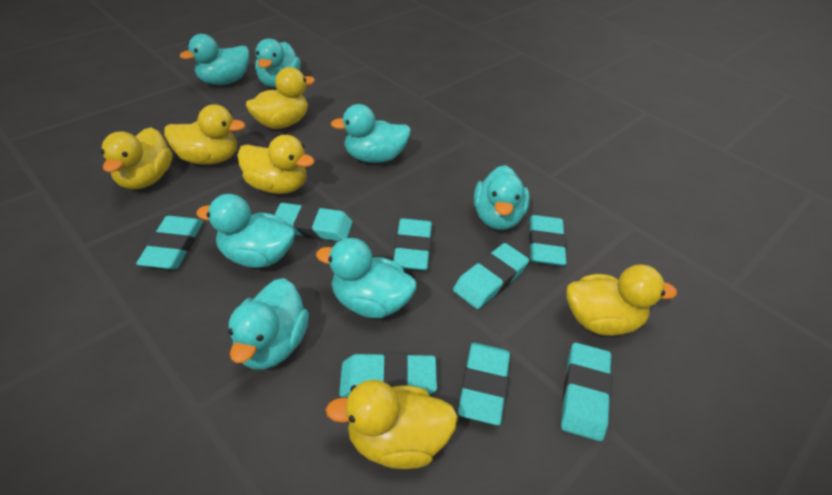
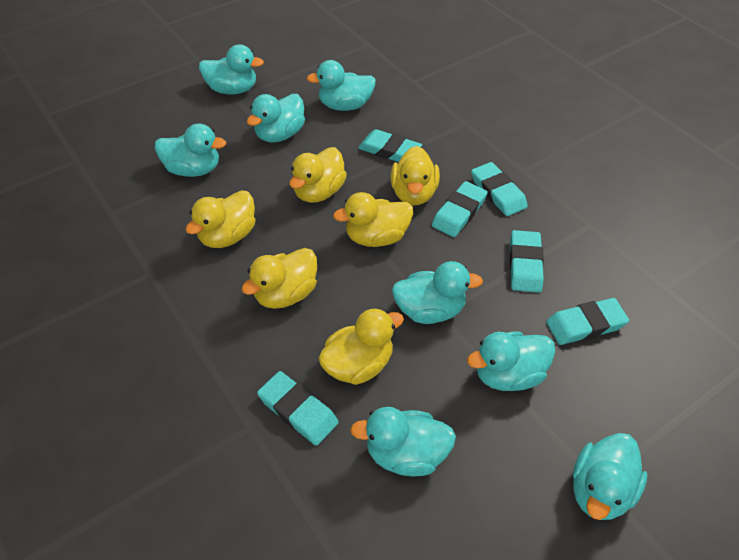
turquoise duck: 7 -> 8
turquoise eraser: 8 -> 6

